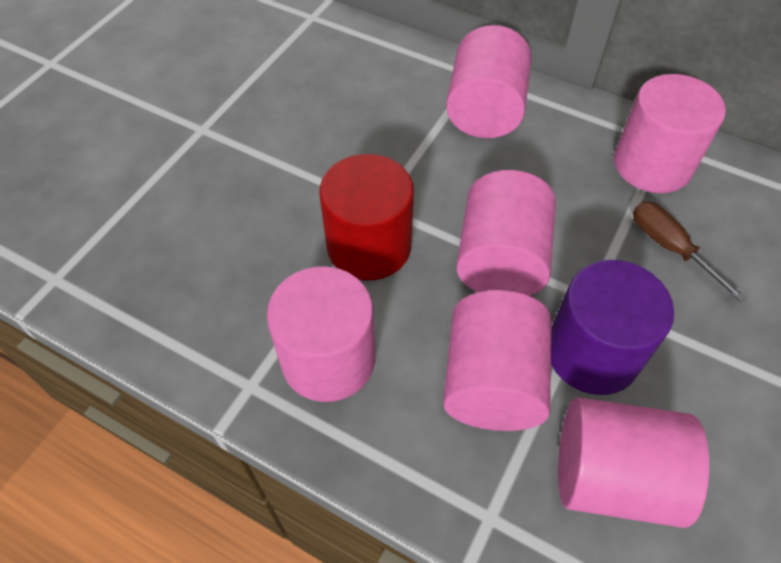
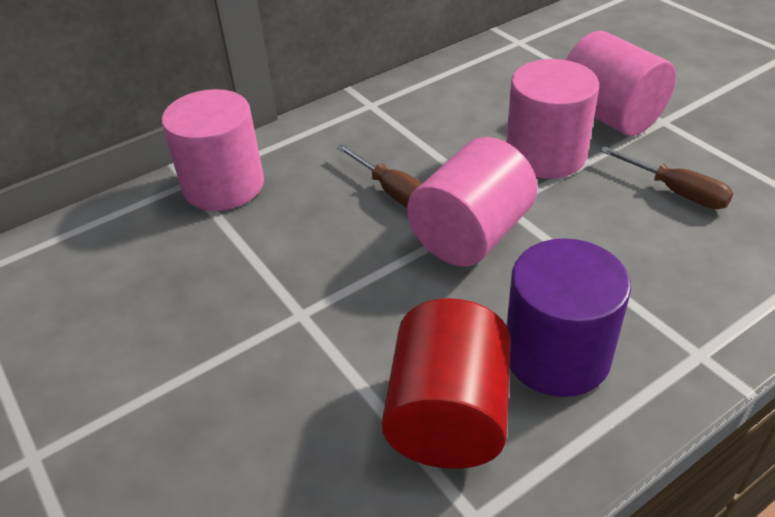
brown screwdriver: 1 -> 2
pink cylinder: 6 -> 4

